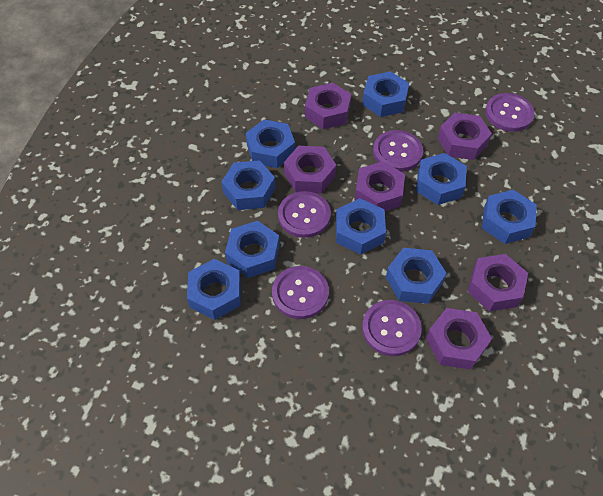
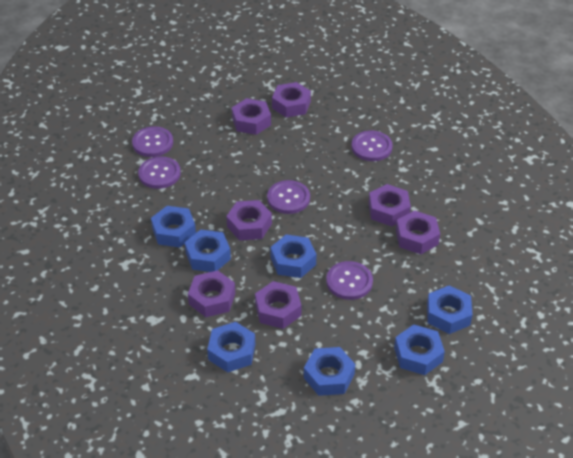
blue nut: 9 -> 7
purple nut: 6 -> 7

